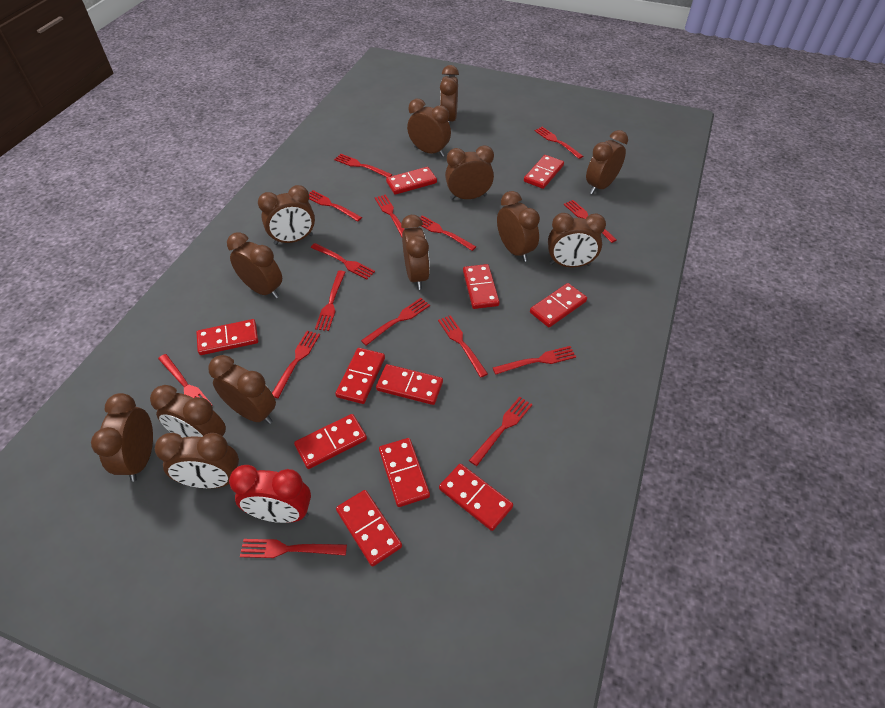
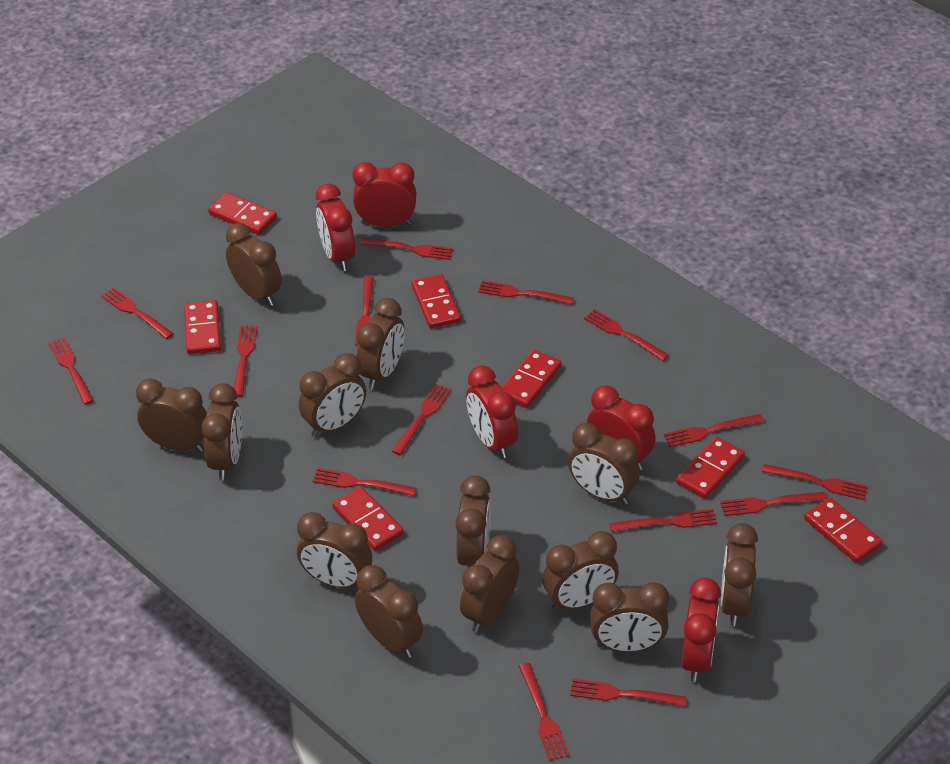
red clock: 1 -> 5
red domino: 11 -> 7

